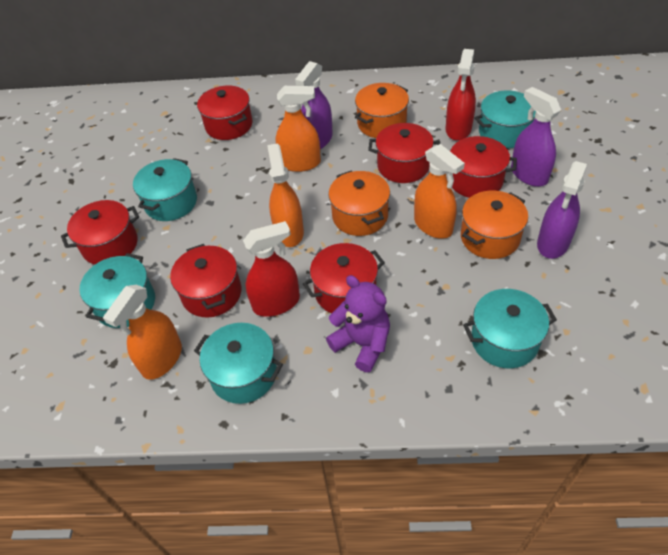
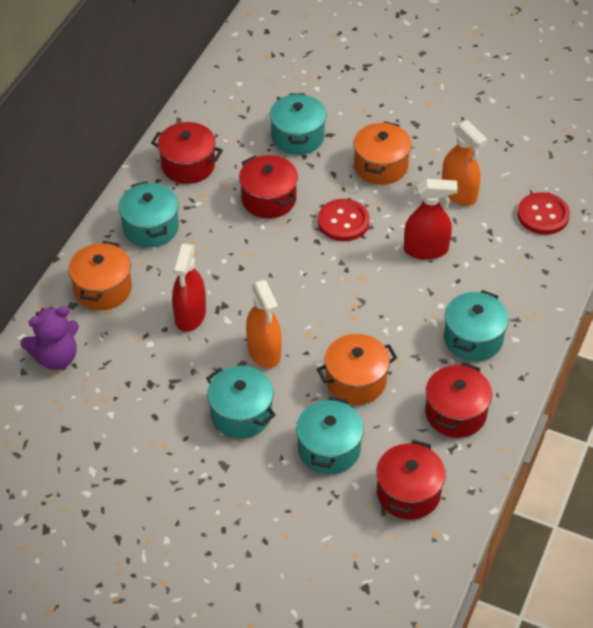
orange spray bottle: 4 -> 2
purple spray bottle: 3 -> 0
red button: 0 -> 2
red pot: 6 -> 4

